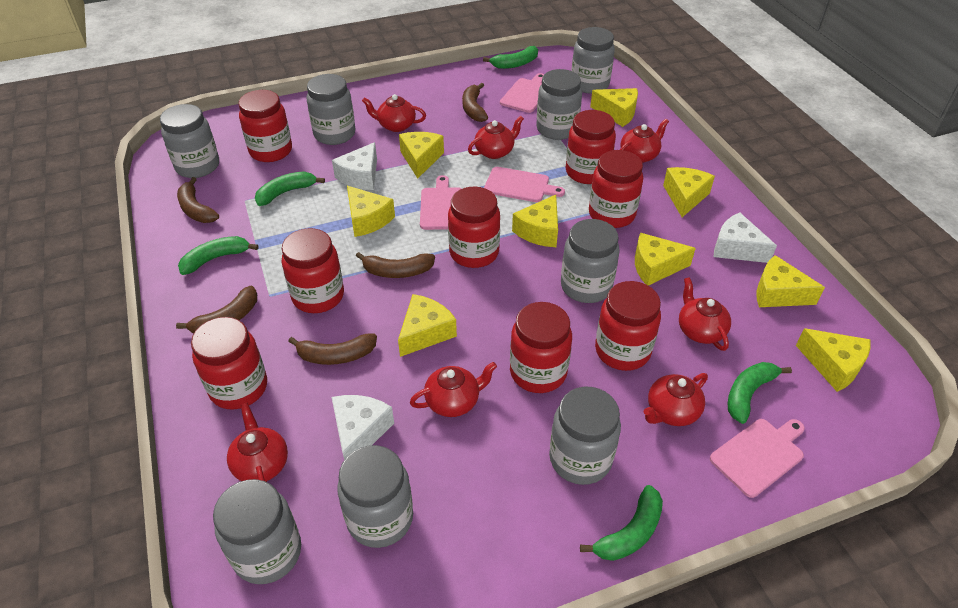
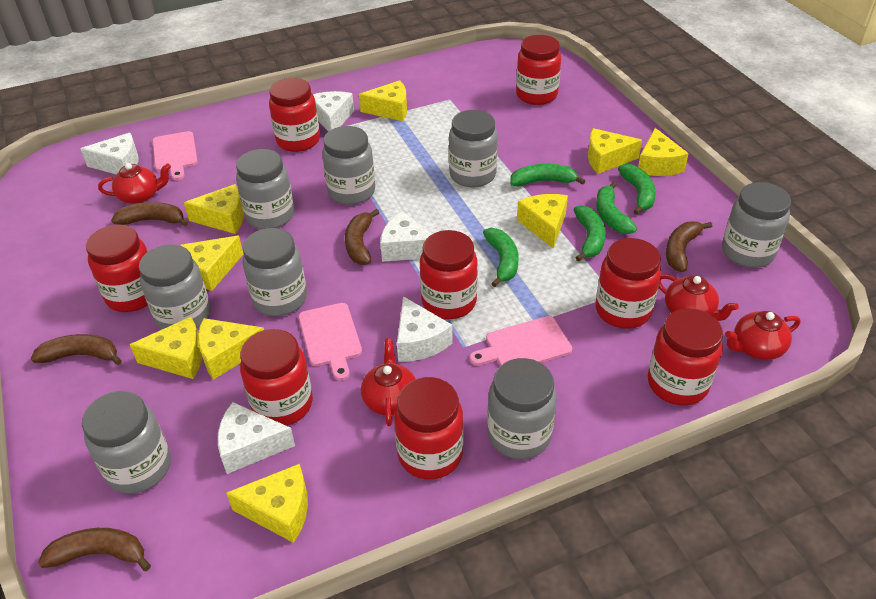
pink cutting board: 4 -> 3
red teapot: 7 -> 4
white cheese: 3 -> 5

